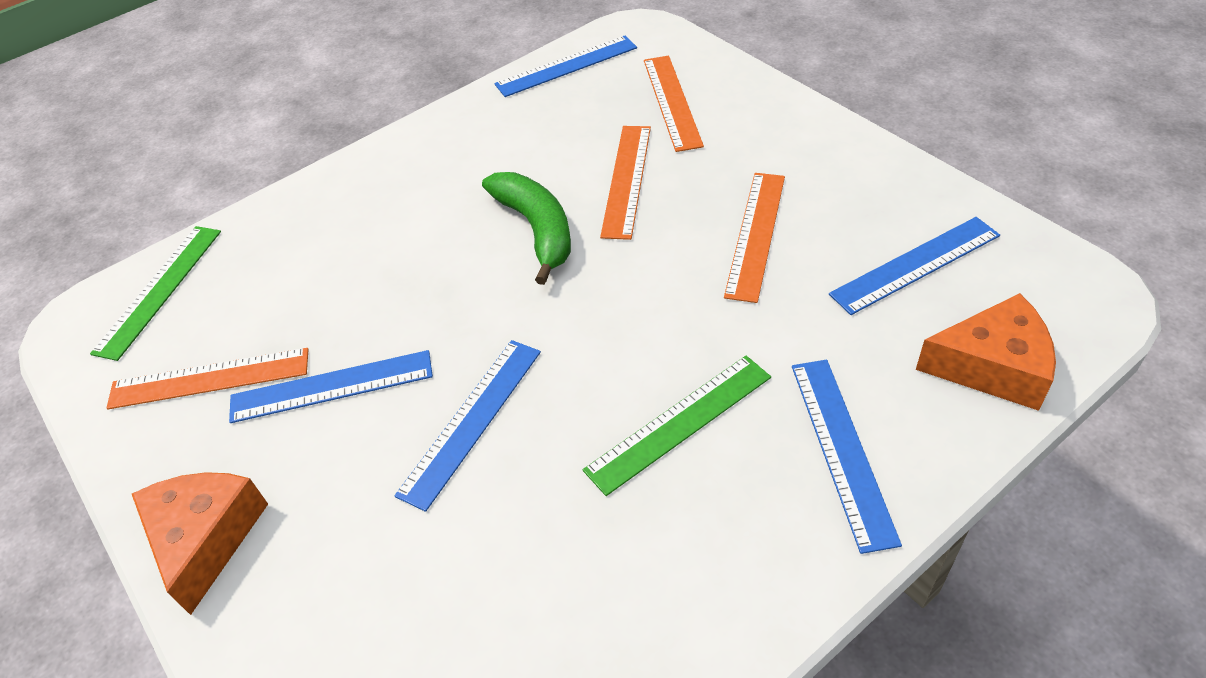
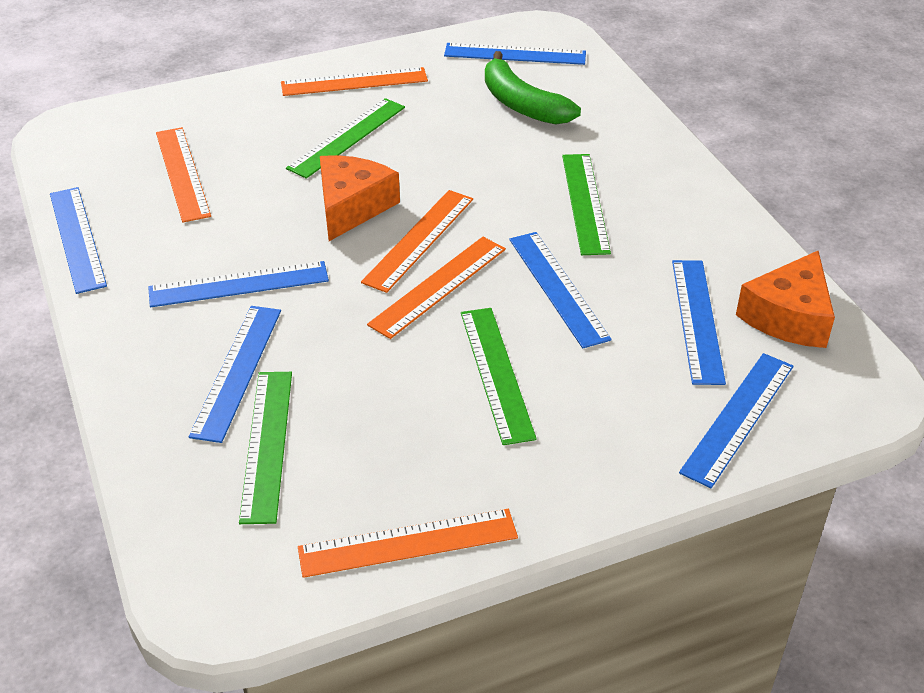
blue ruler: 5 -> 7
green ruler: 2 -> 4
orange ruler: 4 -> 5

